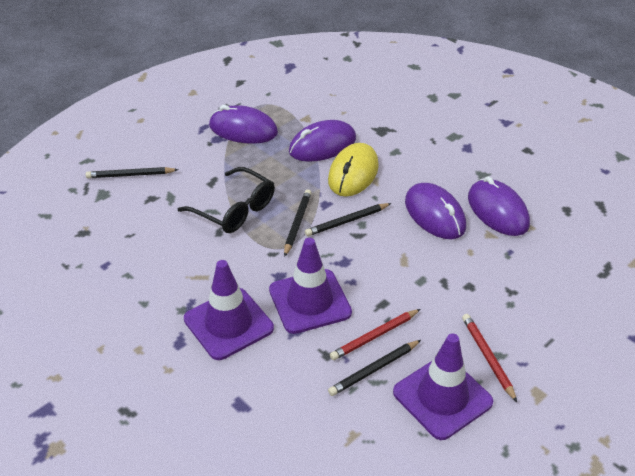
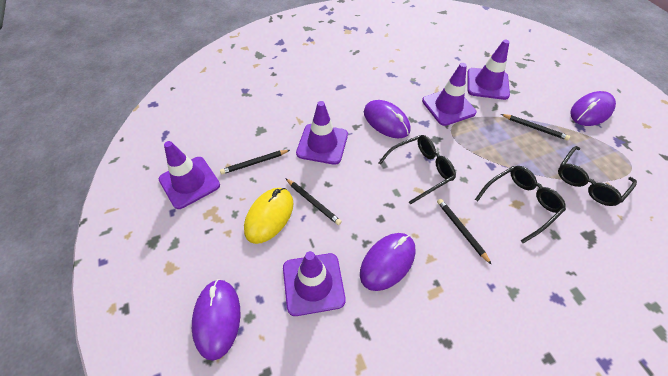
black glasses: 1 -> 3
purple traffic cone: 3 -> 5
red pencil: 2 -> 0

